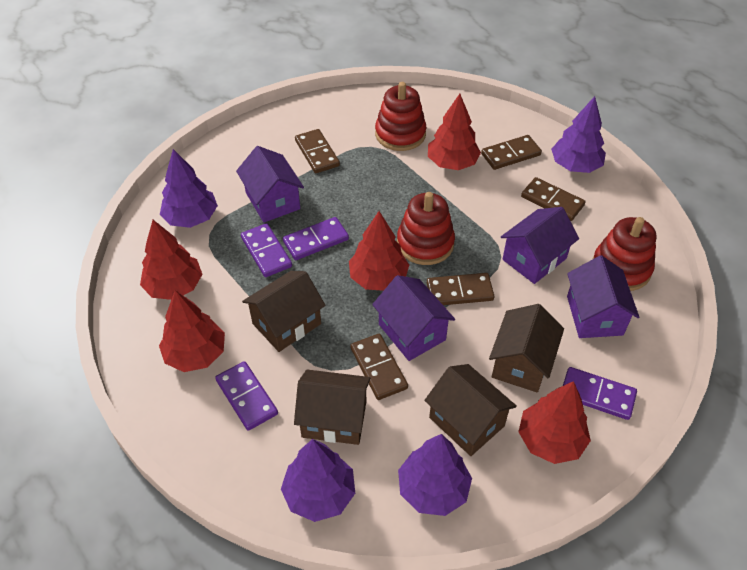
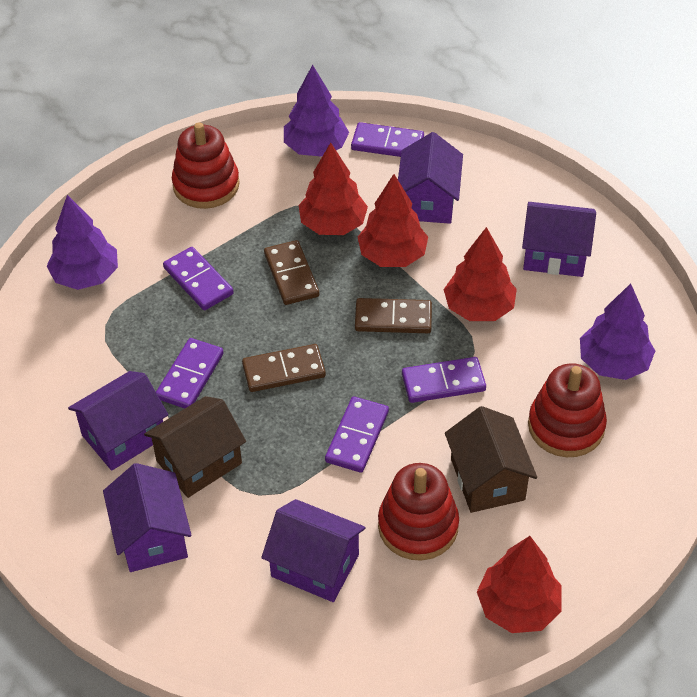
brown domino: 5 -> 3
brown house: 4 -> 2
purple domino: 4 -> 5
purple house: 4 -> 5
purple tree: 4 -> 3
red tree: 5 -> 4

